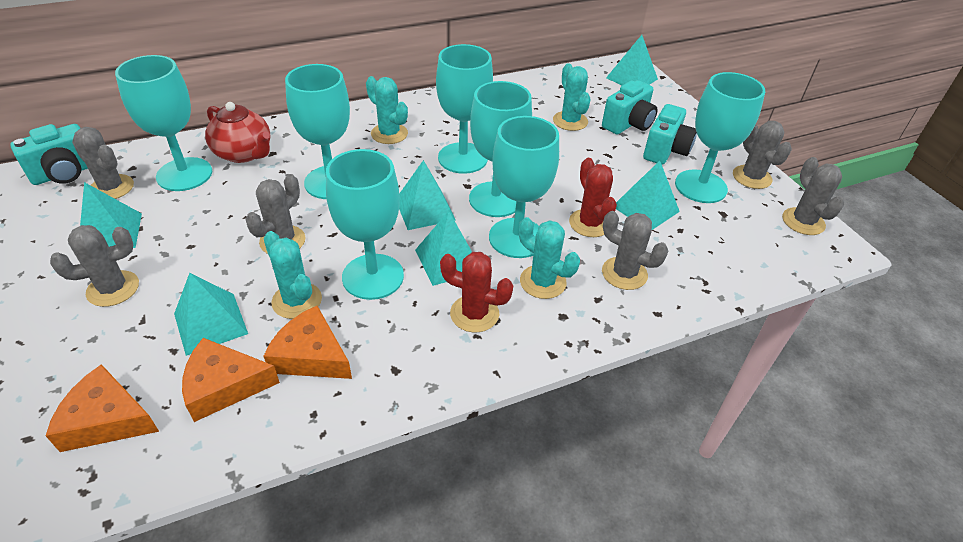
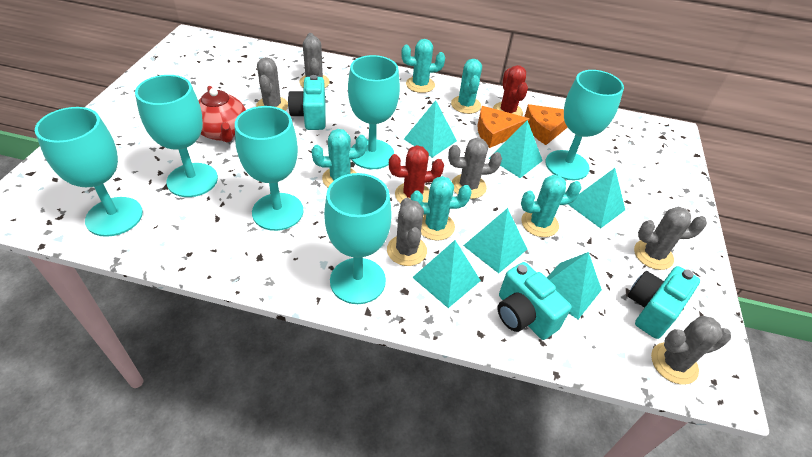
orange cheese: 3 -> 2
turquoise cactus: 4 -> 5
turquoise goblet: 7 -> 6

